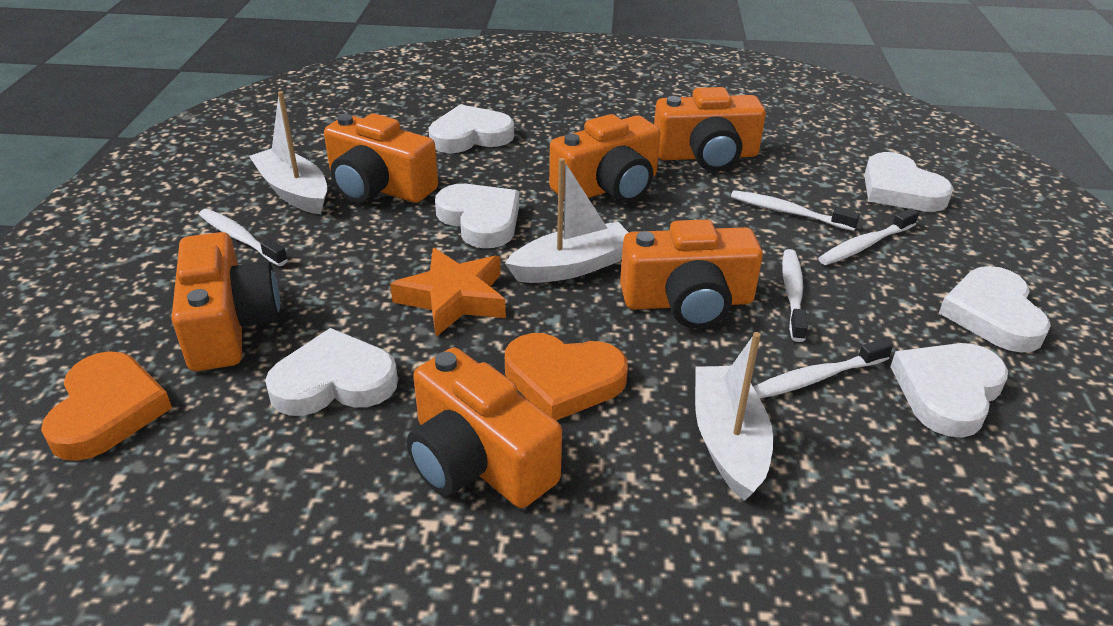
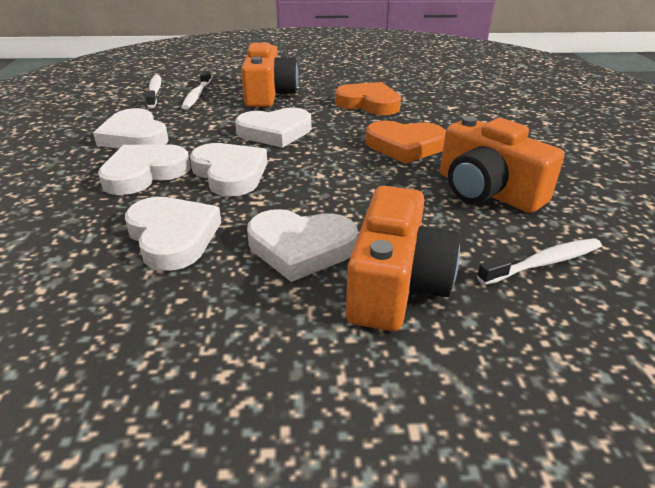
orange camera: 6 -> 3
orange star: 1 -> 0
white boat: 3 -> 0
white toothbrush: 5 -> 3

